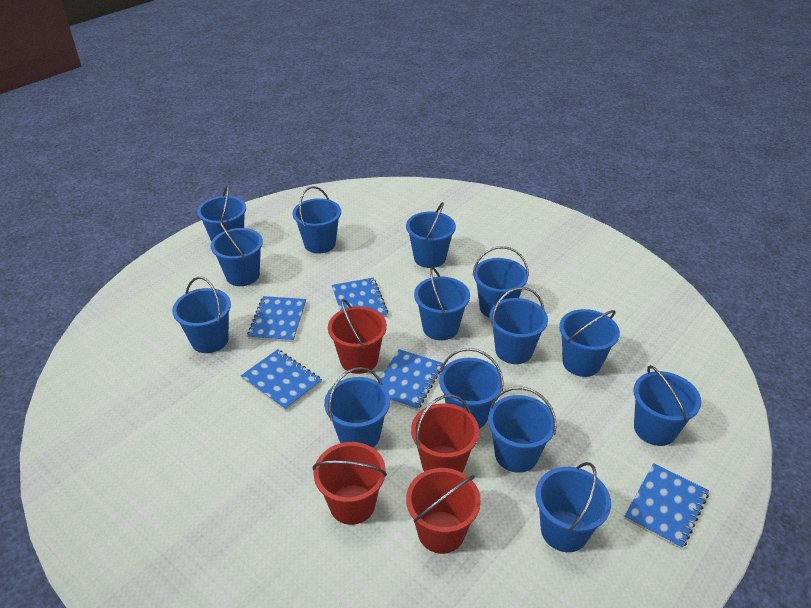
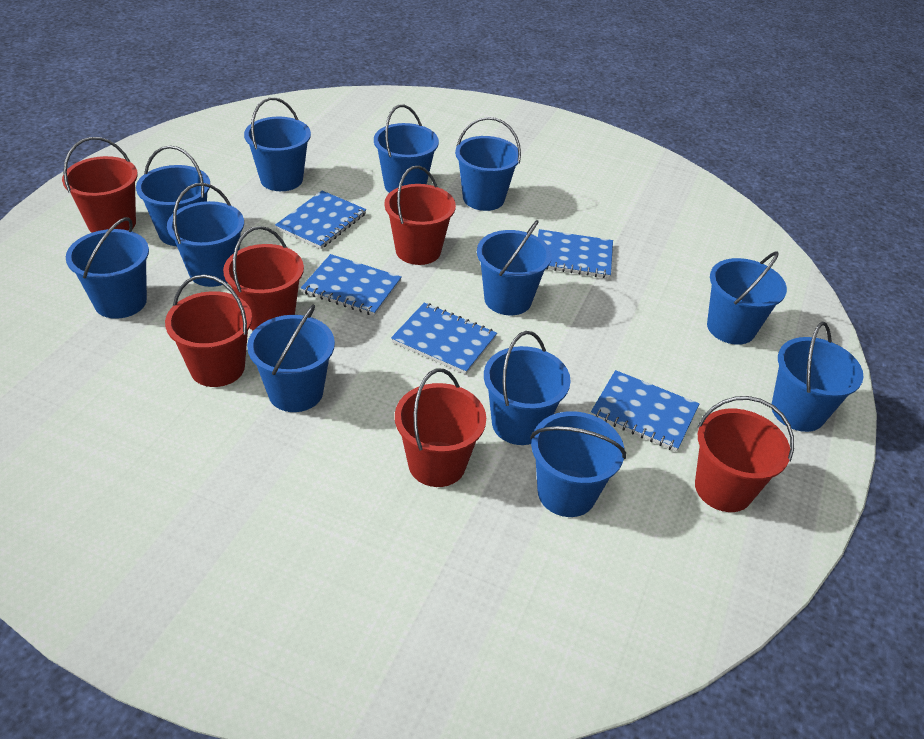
blue bucket: 14 -> 12
red bucket: 4 -> 6

